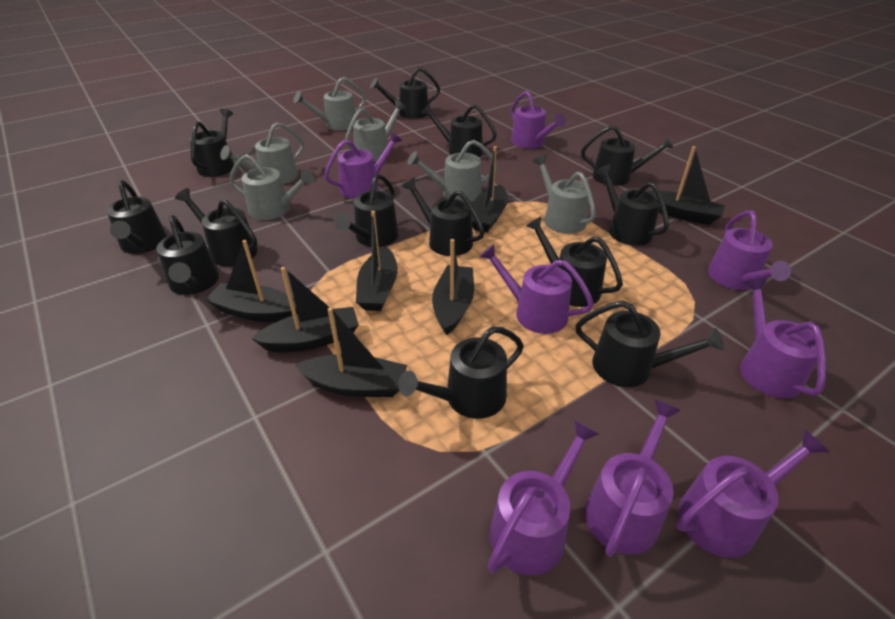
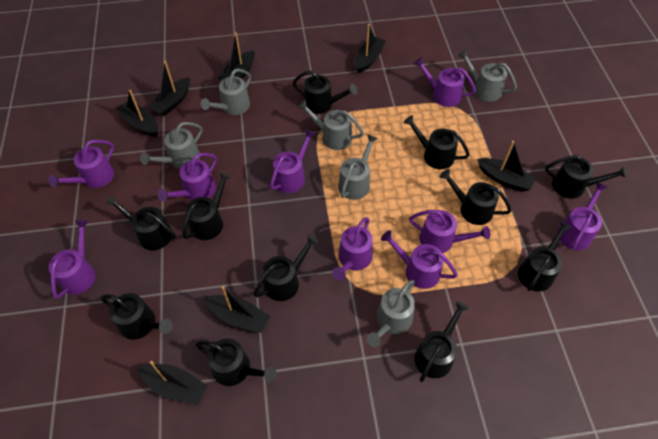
black watering can: 13 -> 11
purple watering can: 8 -> 9

